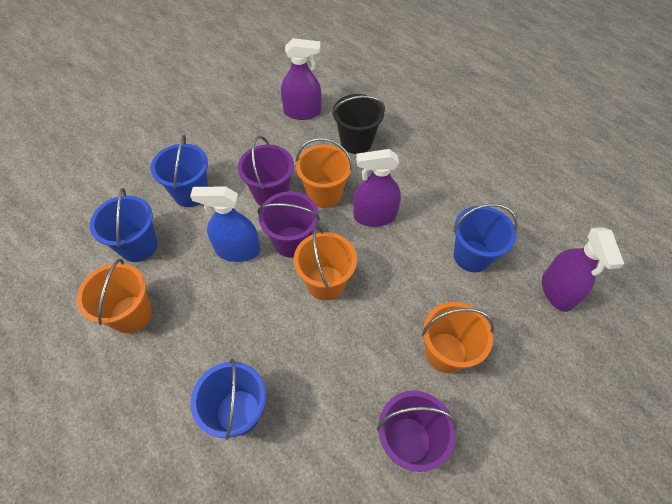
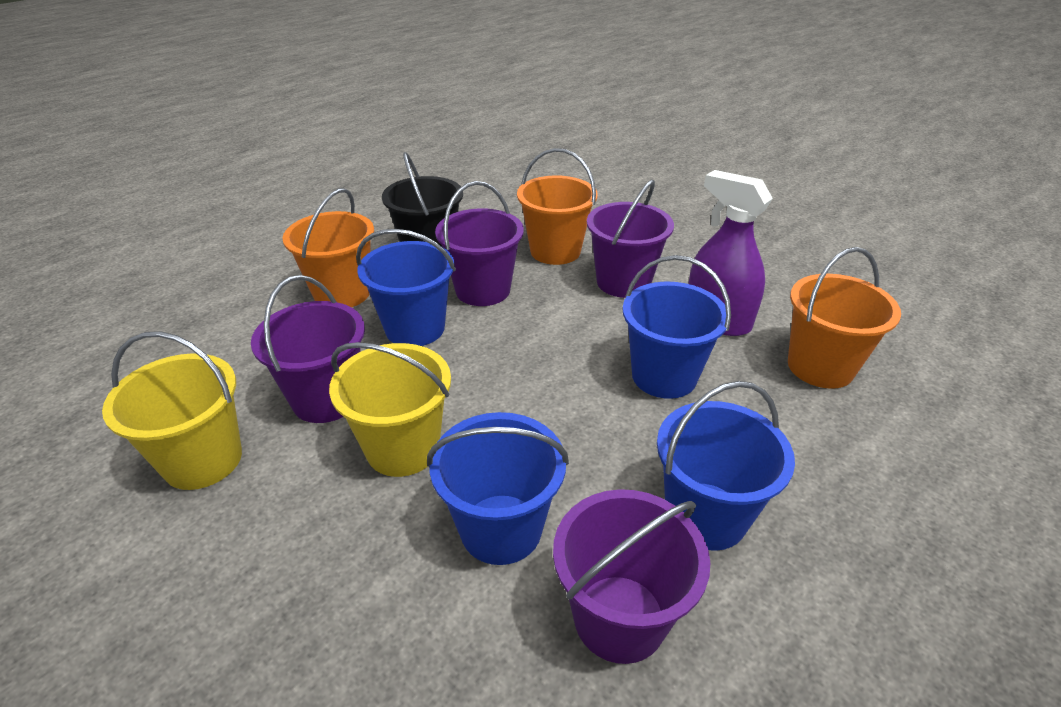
blue spray bottle: 1 -> 0
orange bucket: 4 -> 3
purple bucket: 3 -> 4
purple spray bottle: 3 -> 1
yellow bucket: 0 -> 2

